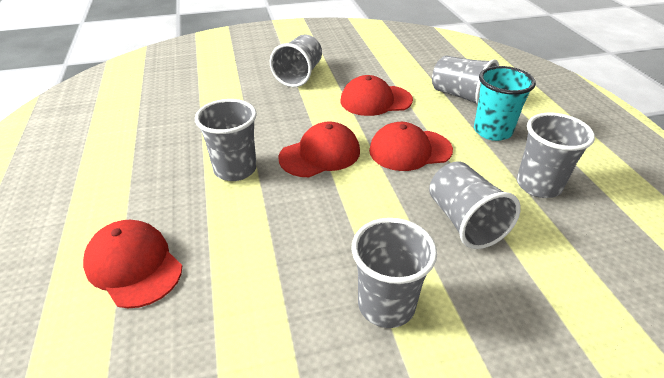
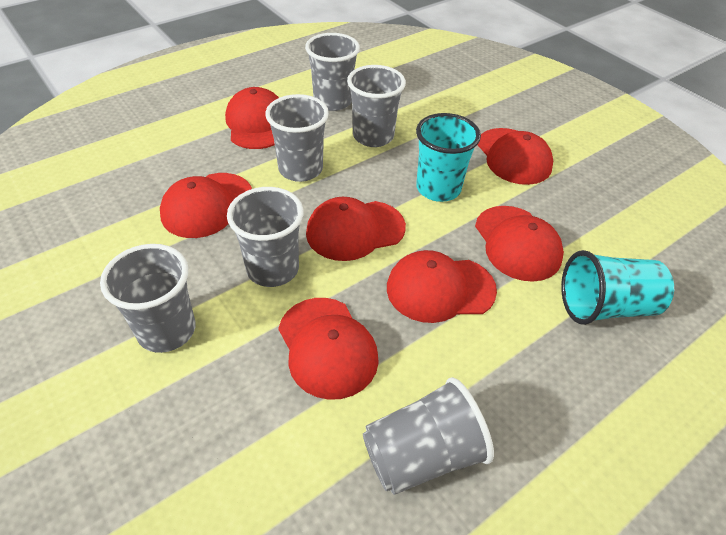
red cap: 4 -> 7
turquoise cup: 1 -> 2

